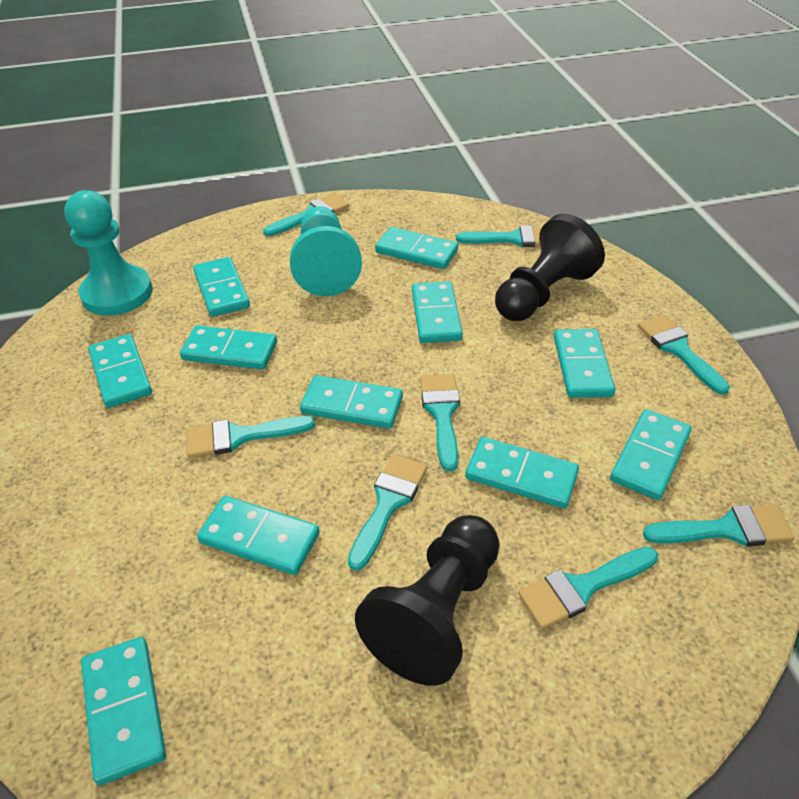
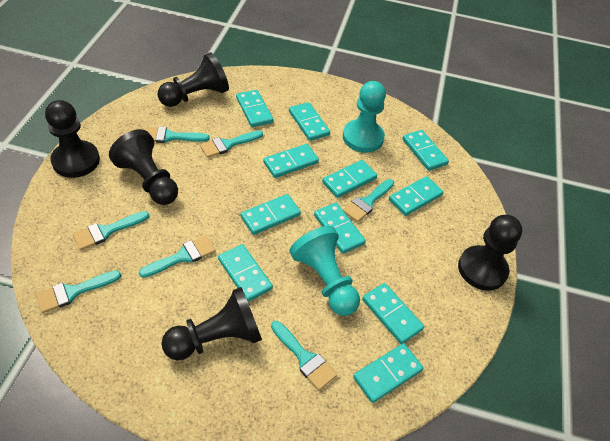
black pawn: 2 -> 5
turquoise brush: 8 -> 7

